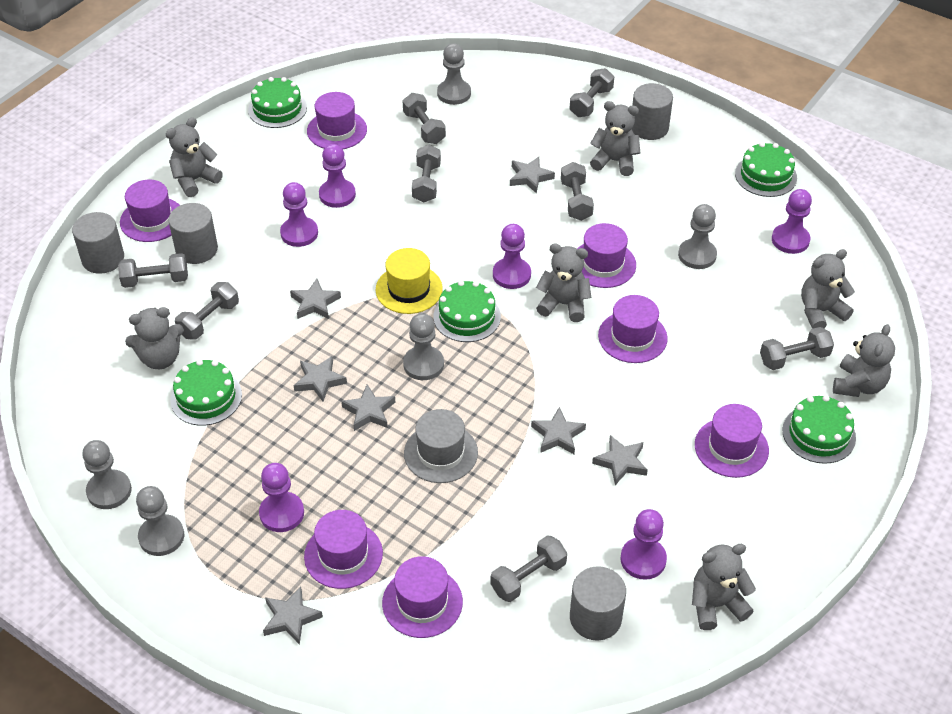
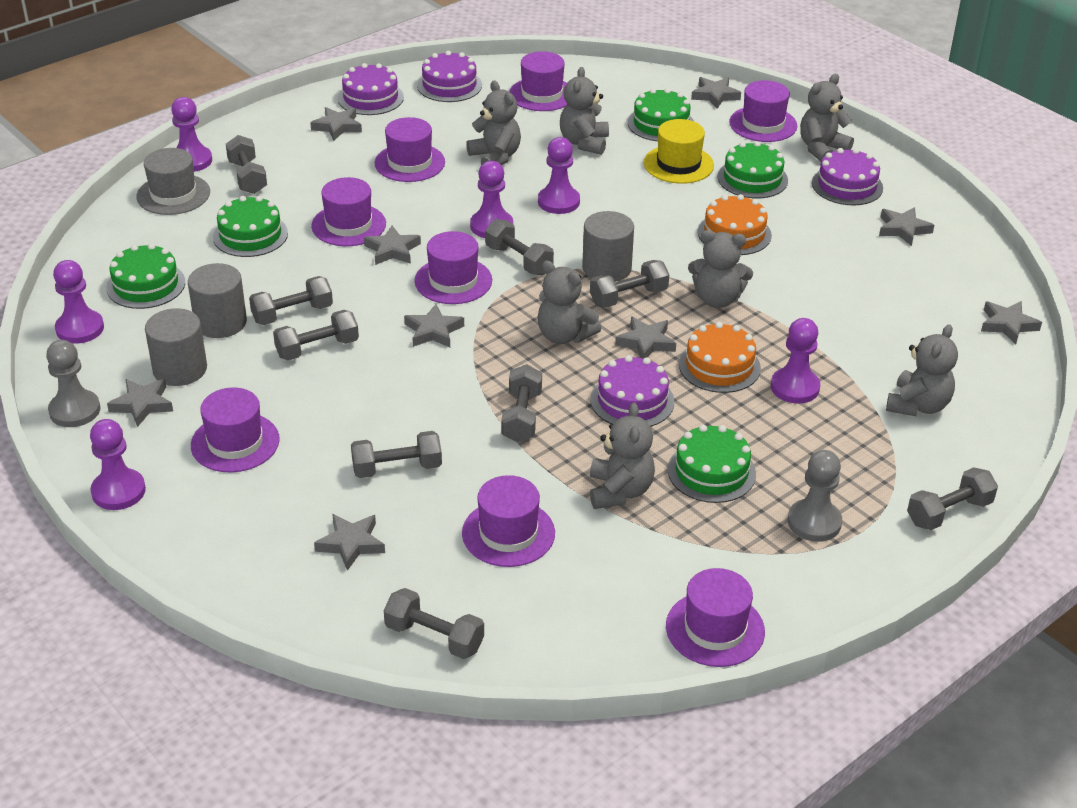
grey cylinder: 4 -> 3
grey dumbbell: 8 -> 9
grey pawn: 5 -> 2
grey star: 7 -> 9
orange cake: 0 -> 2
purple cake: 0 -> 4
purple hat: 7 -> 8

